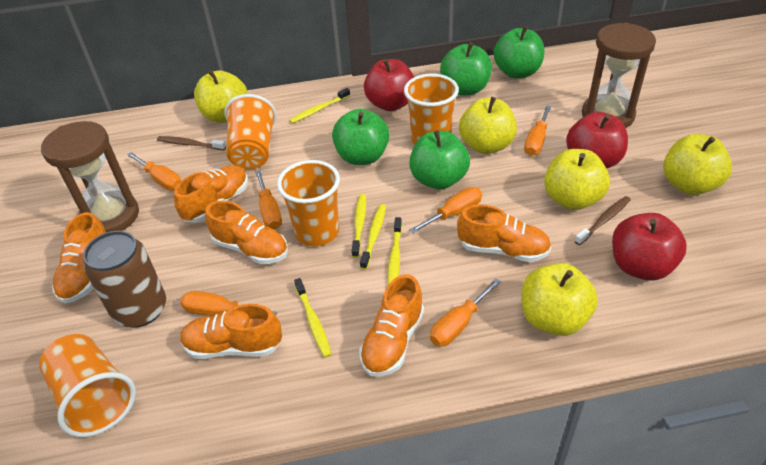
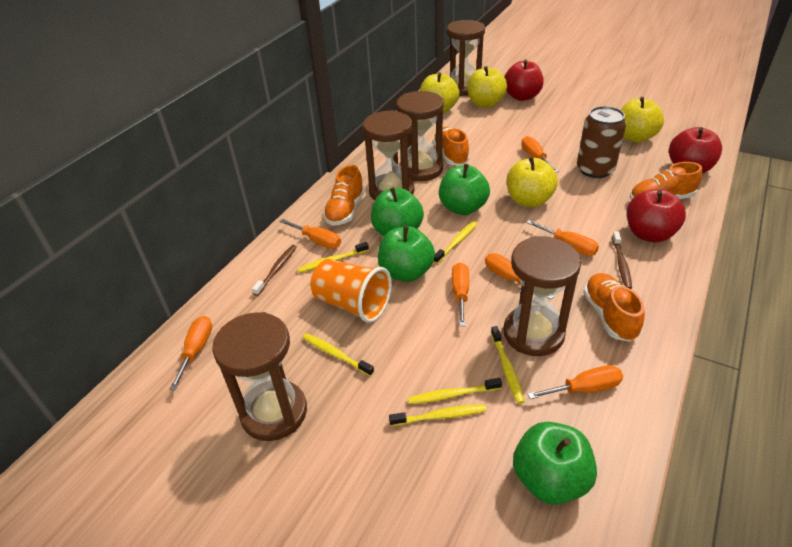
brown hourglass: 2 -> 5
orange cup: 4 -> 1
orange screwdriver: 6 -> 7
orange shoe: 6 -> 4
yellow apple: 5 -> 4
yellow toothbrush: 5 -> 6

